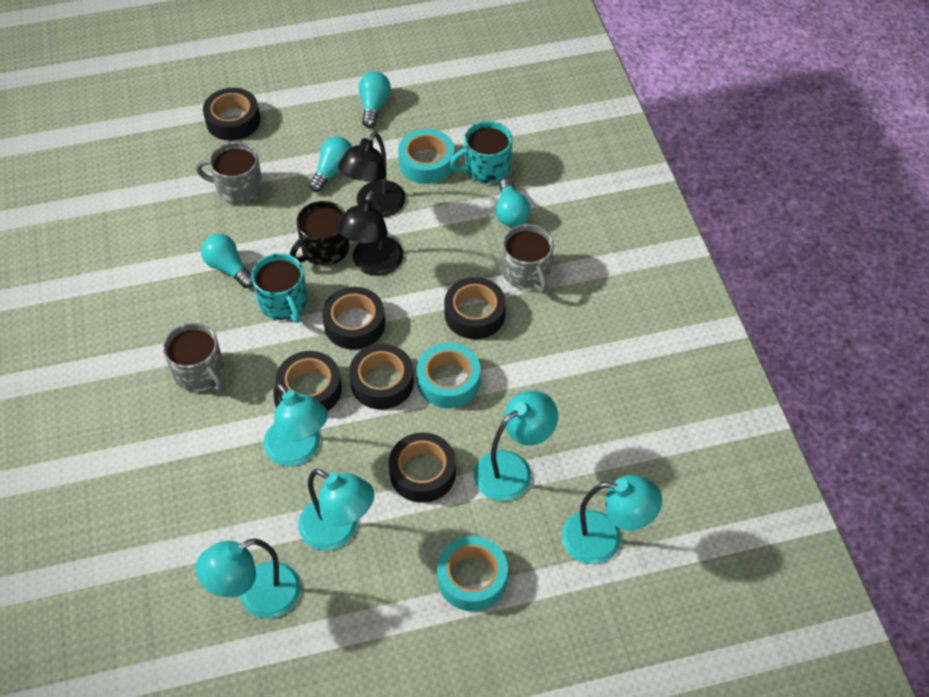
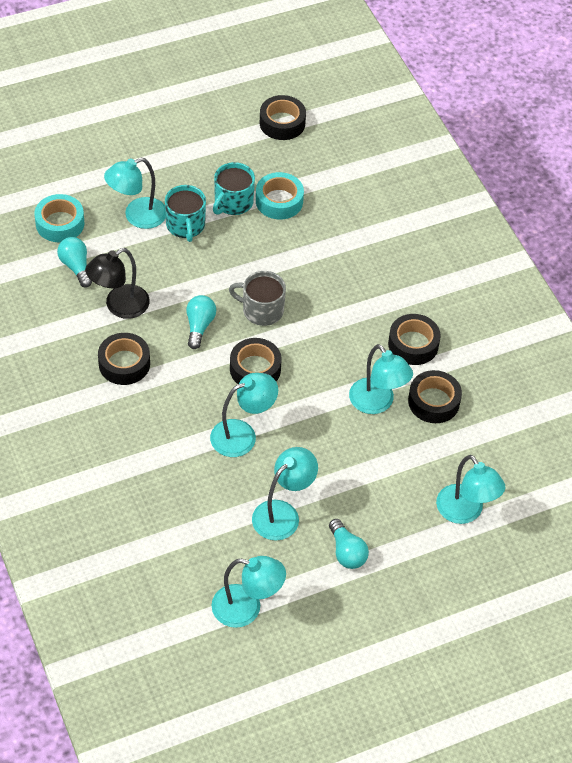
black lamp: 2 -> 1
black mug: 1 -> 0
black tape: 6 -> 5
grey mug: 3 -> 1
turquoise lamp: 5 -> 6
turquoise light bulb: 4 -> 3
turquoise tape: 3 -> 2

